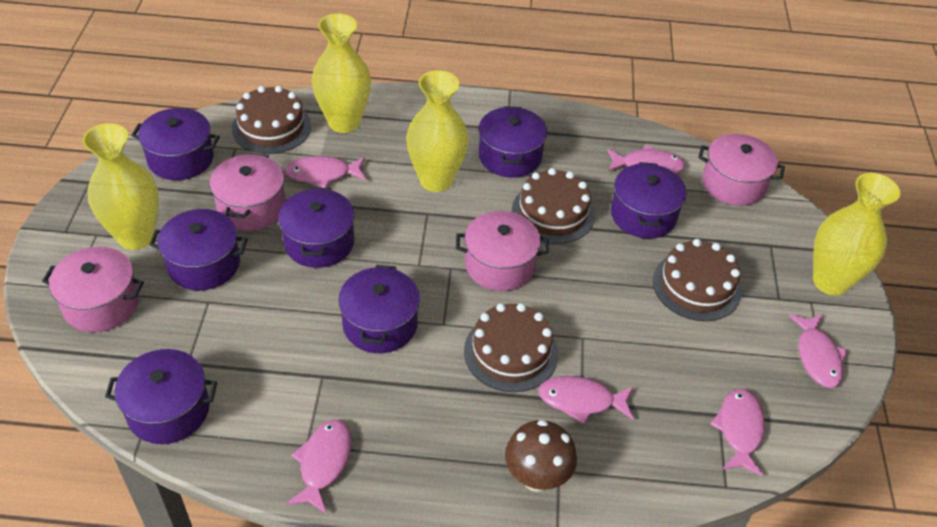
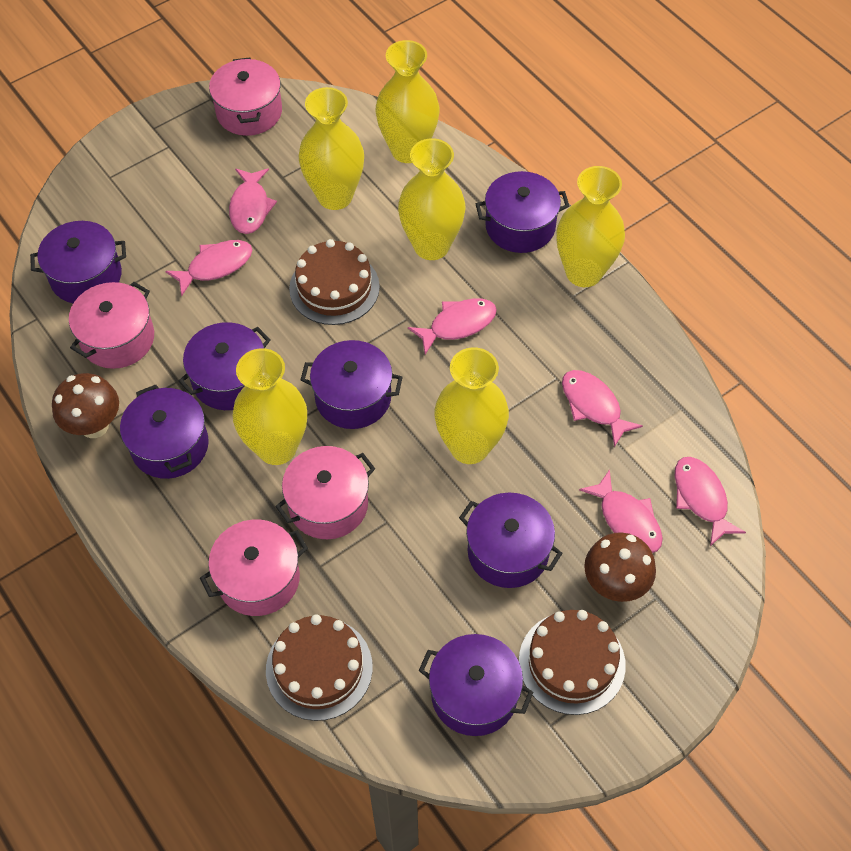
brown cake: 4 -> 3
brown mushroom: 1 -> 2
yellow vase: 4 -> 6

